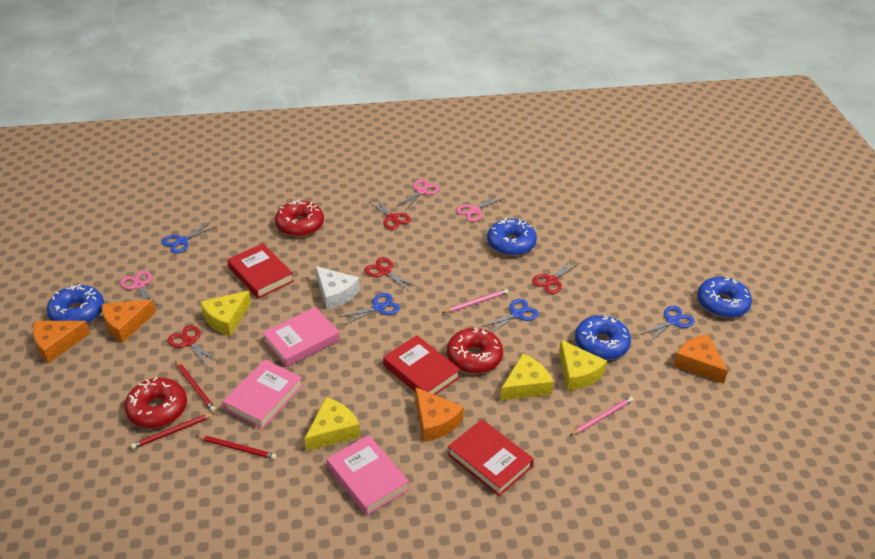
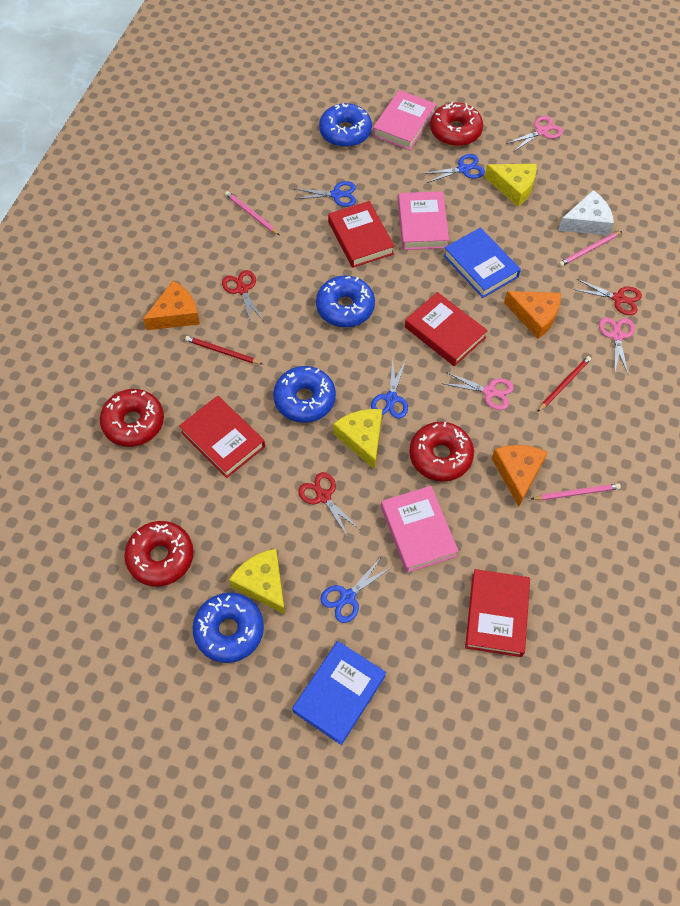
blue book: 0 -> 2
orange cheese: 4 -> 3
pink pencil: 2 -> 3
red book: 3 -> 4
red donut: 3 -> 4
red pencil: 3 -> 2
red scissors: 4 -> 3
yellow cheese: 4 -> 3

